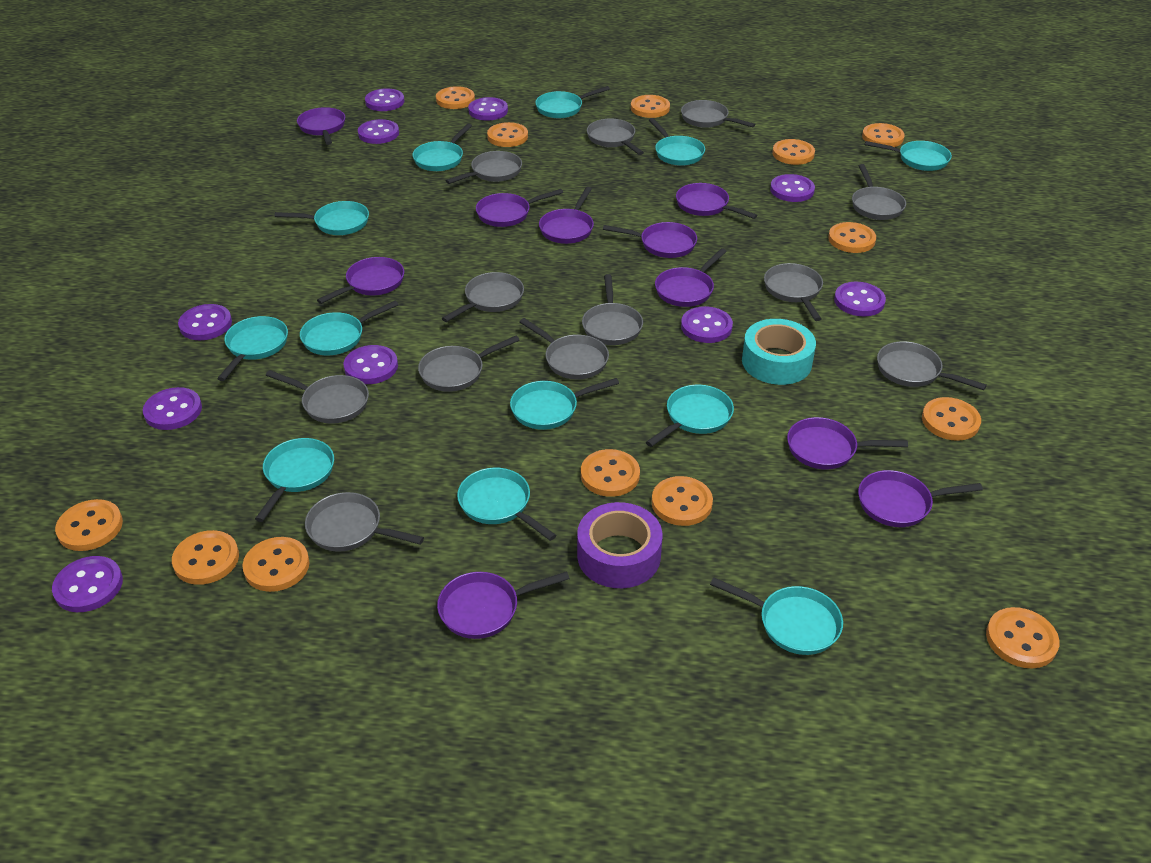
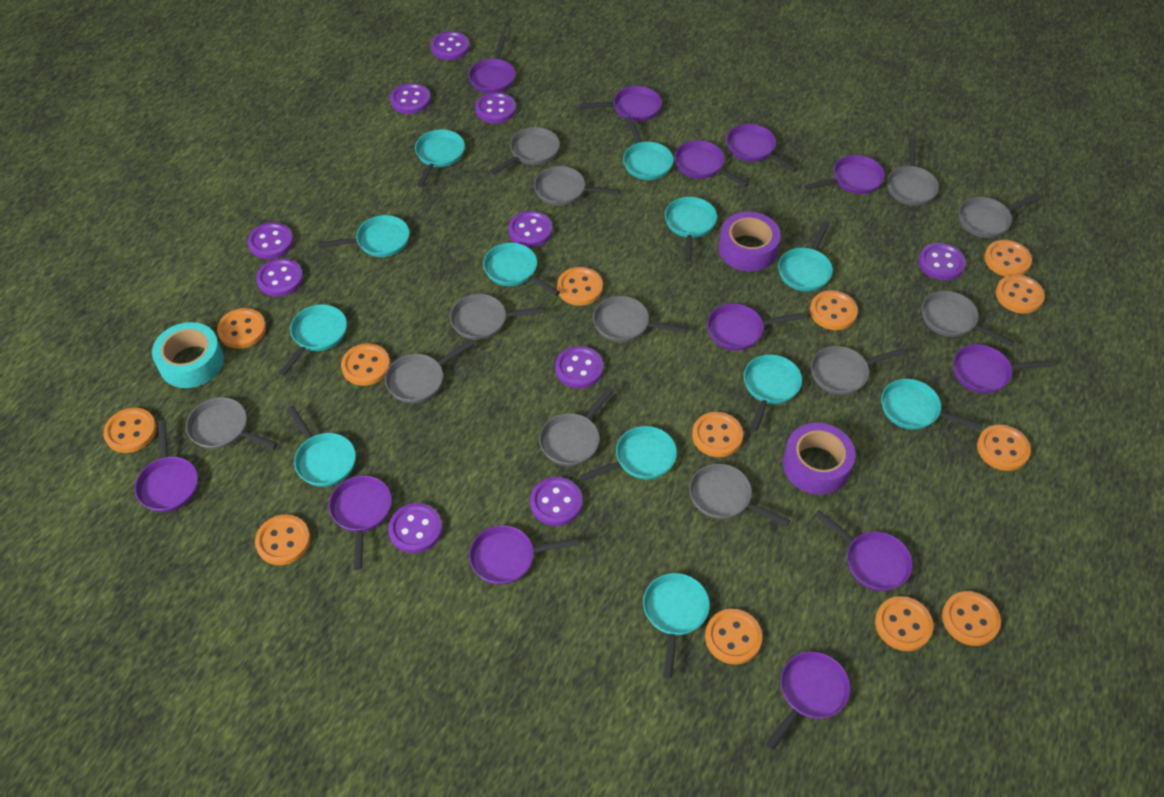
purple pan: 10 -> 12
purple tape: 1 -> 2

